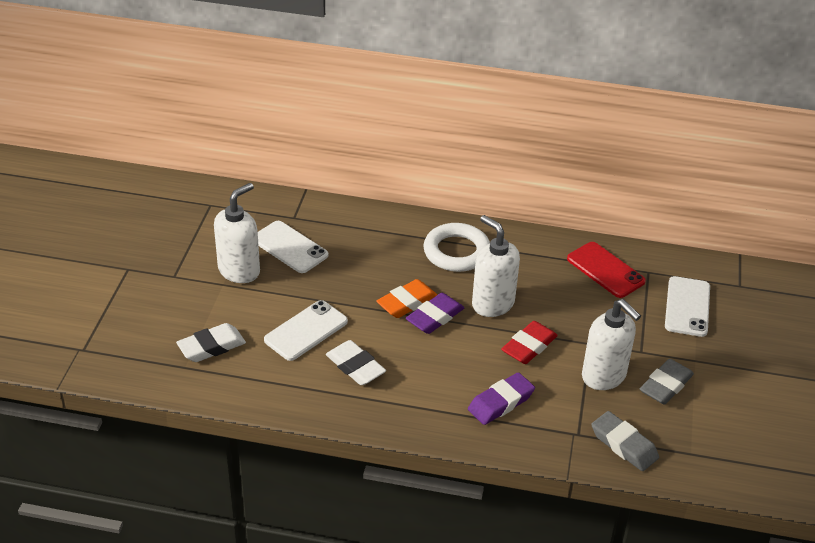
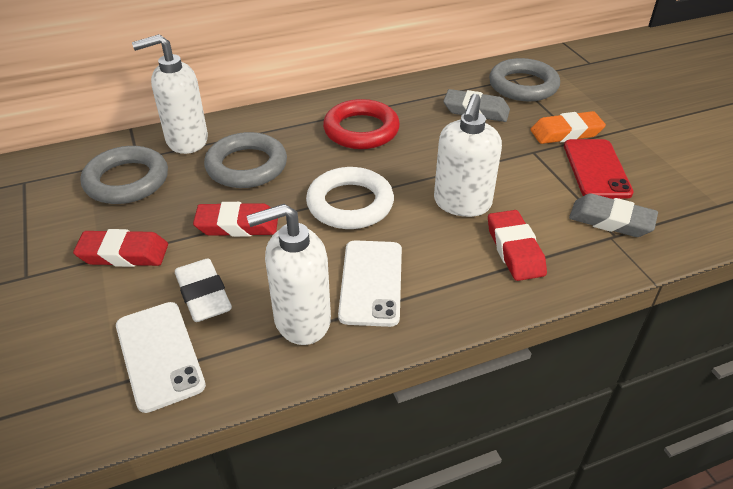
grey ring: 0 -> 3
purple eraser: 2 -> 0
red eraser: 1 -> 3
red ring: 0 -> 1
white eraser: 2 -> 1
white phone: 3 -> 2

